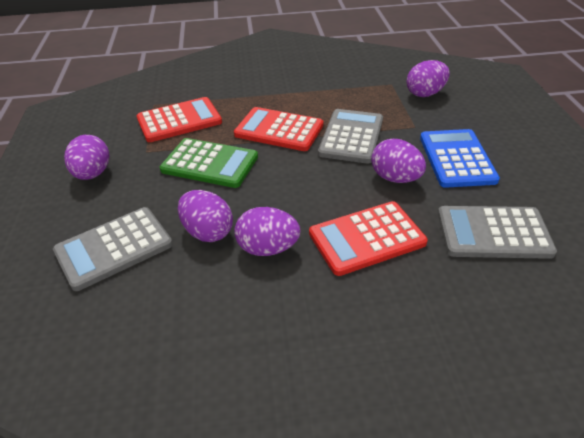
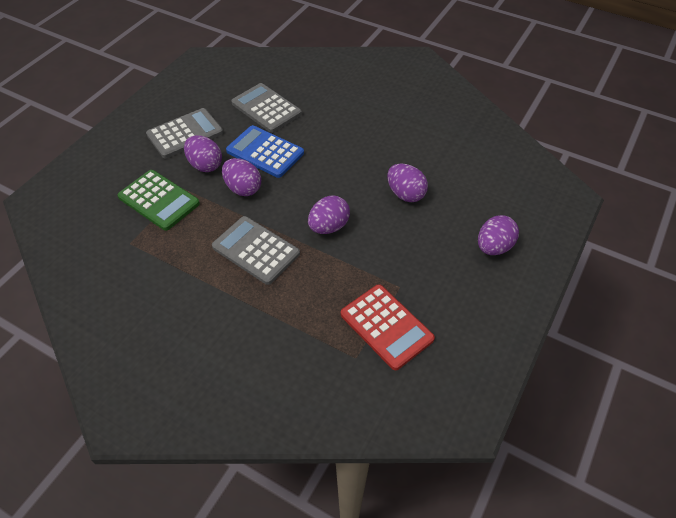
red calculator: 3 -> 1

